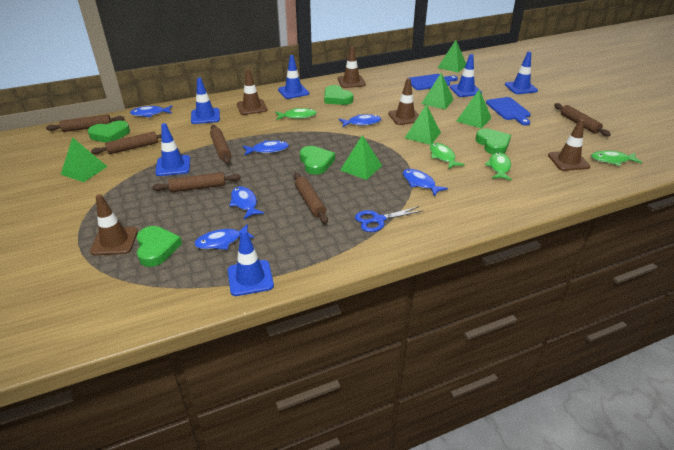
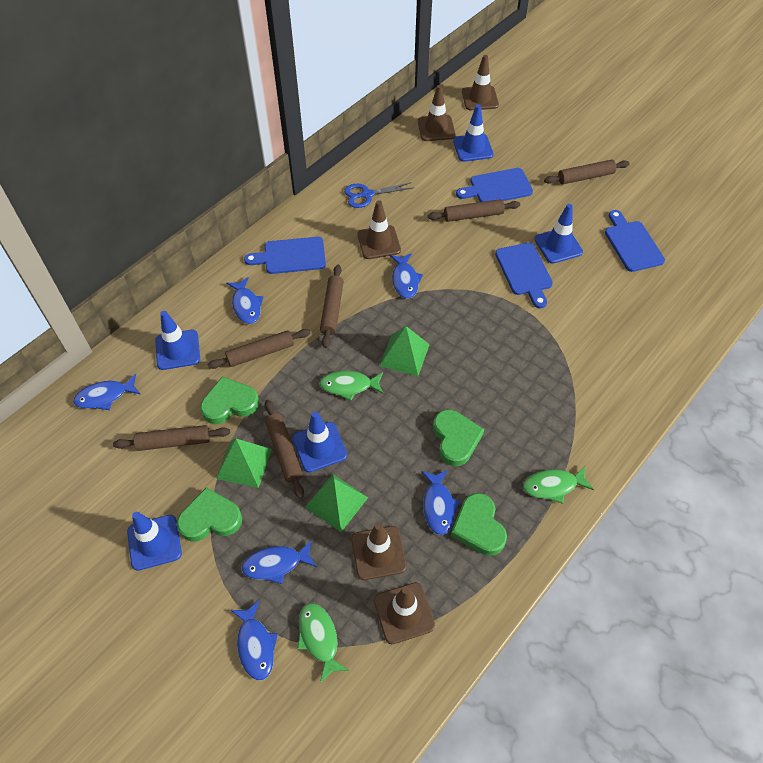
blue cutting board: 2 -> 4
blue traffic cone: 6 -> 5
green fish: 4 -> 3
green heart: 5 -> 4
green pyramid: 6 -> 3

